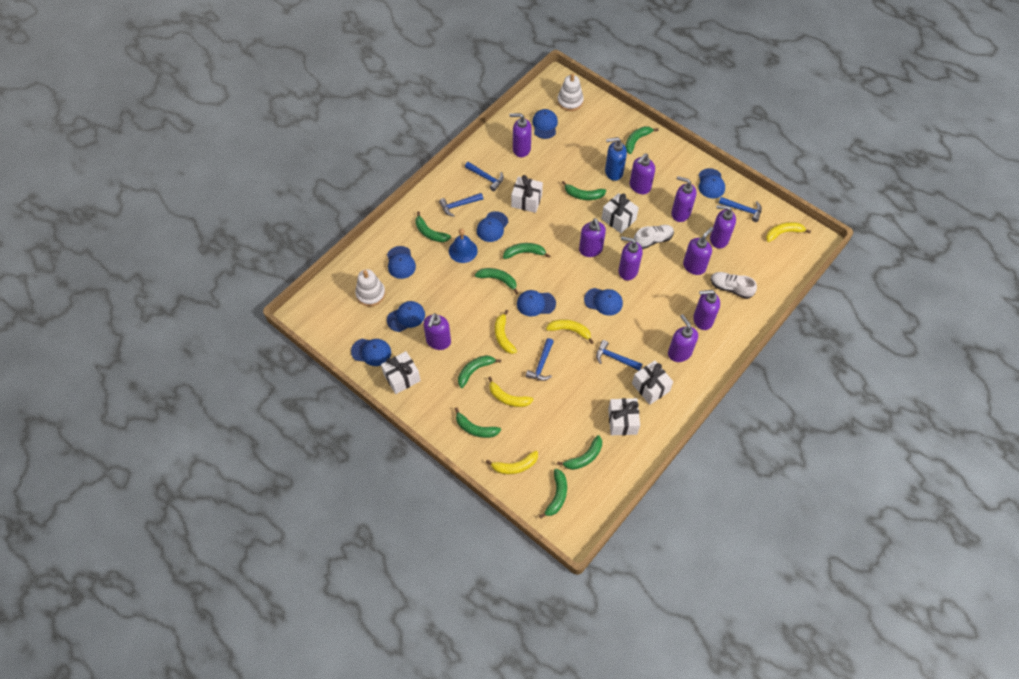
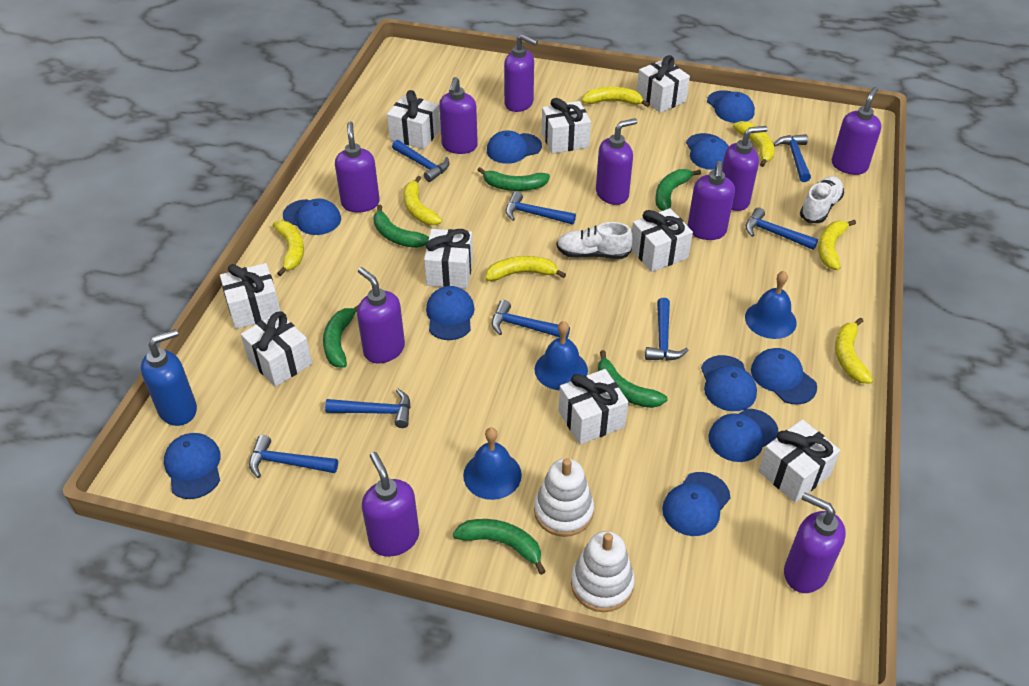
blue bell: 1 -> 3
blue cap: 8 -> 10
blue hammer: 5 -> 8
green banana: 9 -> 6
white gift: 5 -> 9
yellow banana: 5 -> 7

